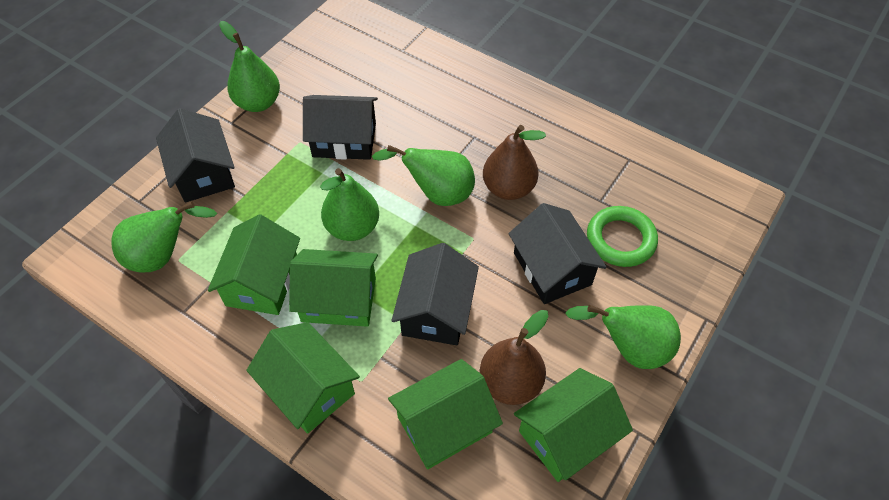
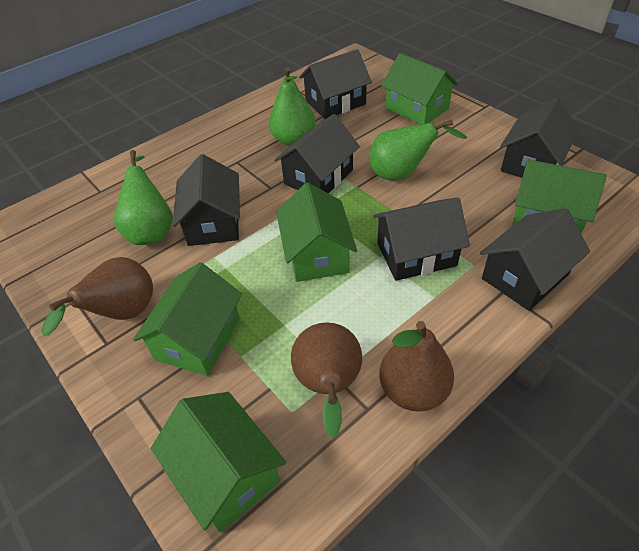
black house: 4 -> 6
brown pear: 2 -> 3
green pear: 5 -> 3
green ring: 1 -> 0

